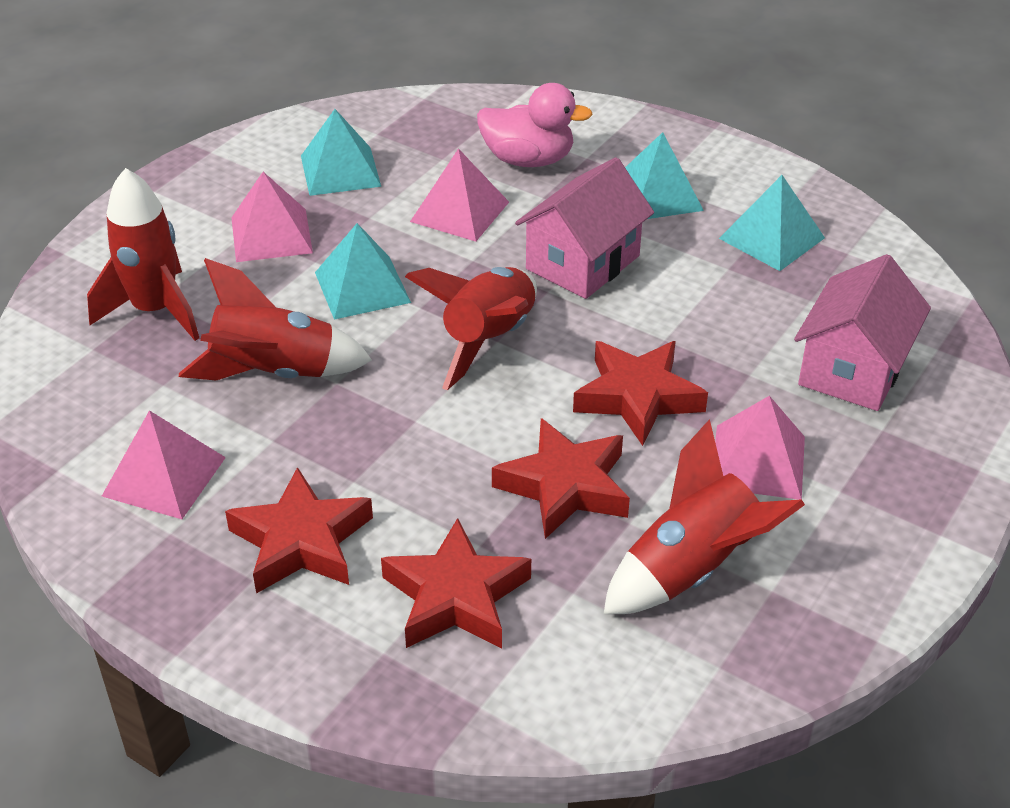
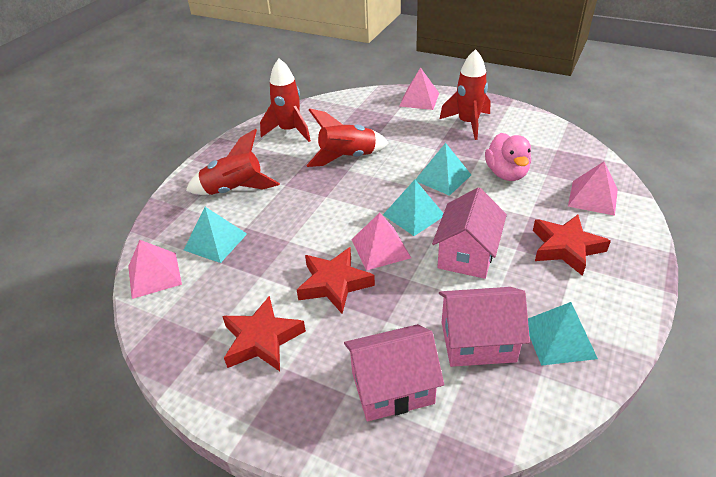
pink house: 2 -> 3
red star: 4 -> 3

